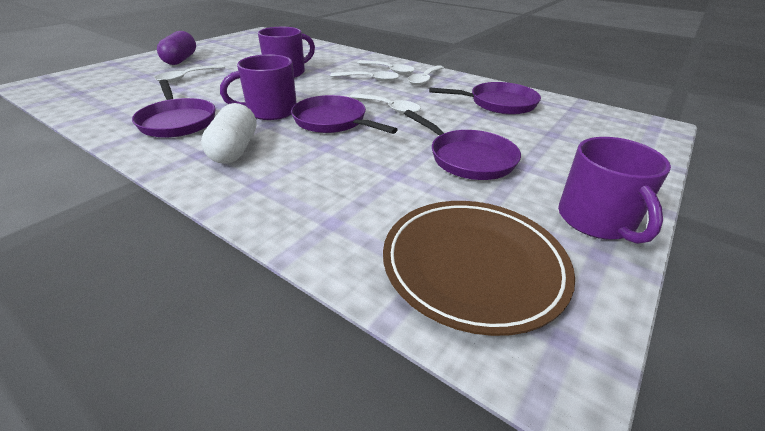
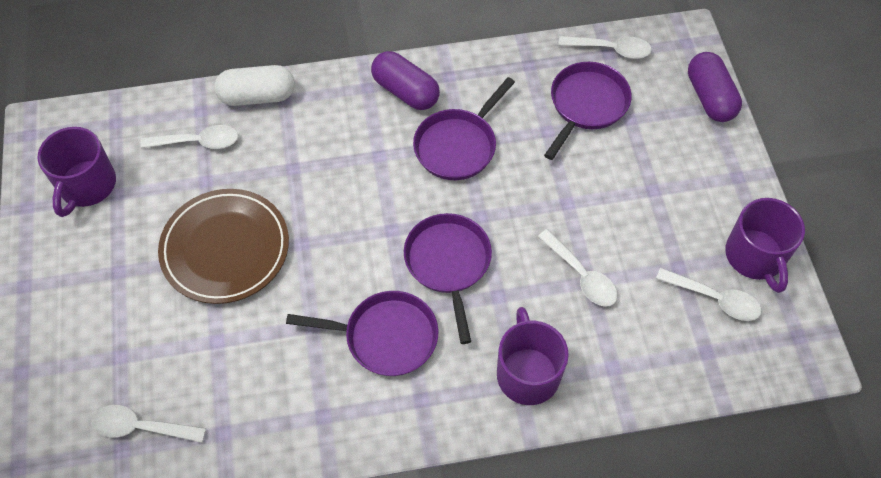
purple capsule: 1 -> 2

